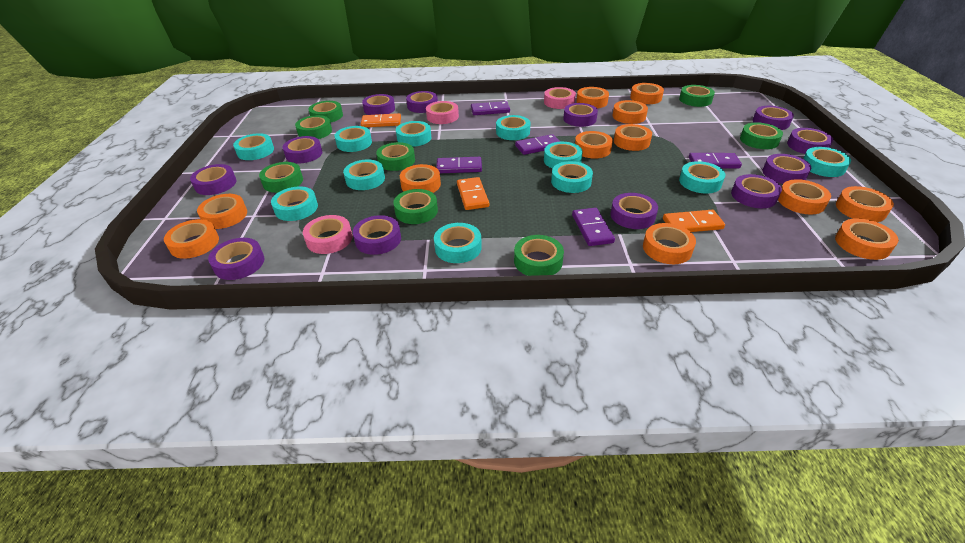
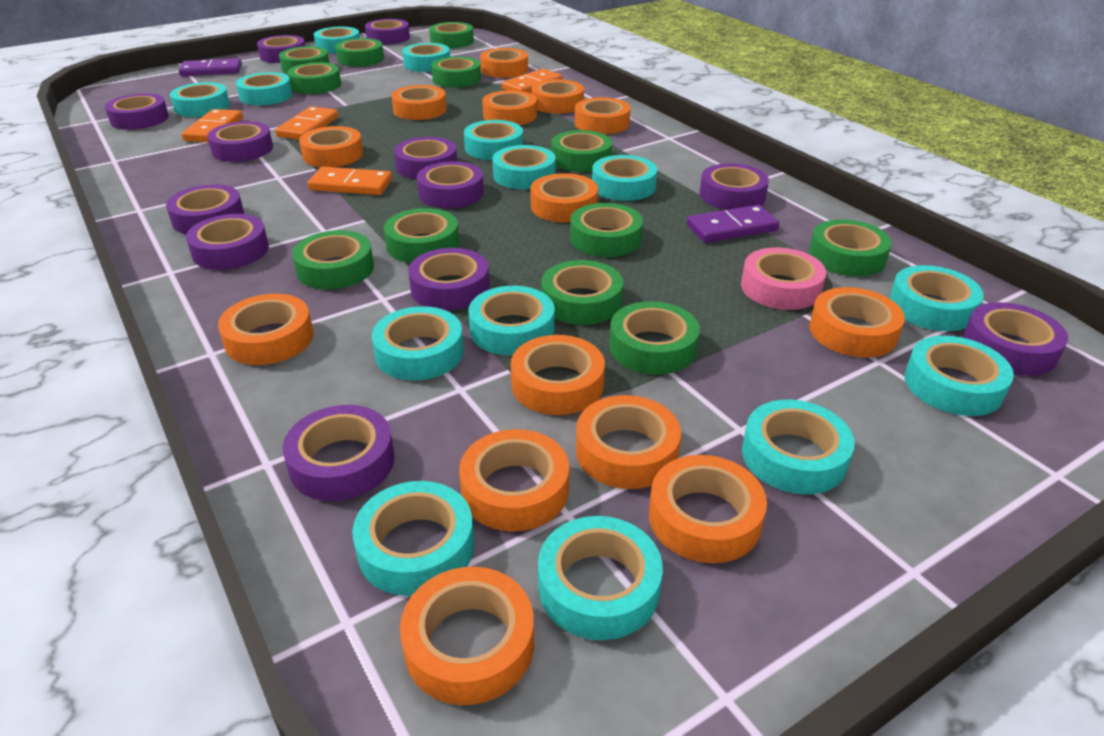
green tape: 8 -> 12
orange domino: 3 -> 4
orange tape: 12 -> 14
pink tape: 3 -> 1
purple domino: 5 -> 2
turquoise tape: 11 -> 14

